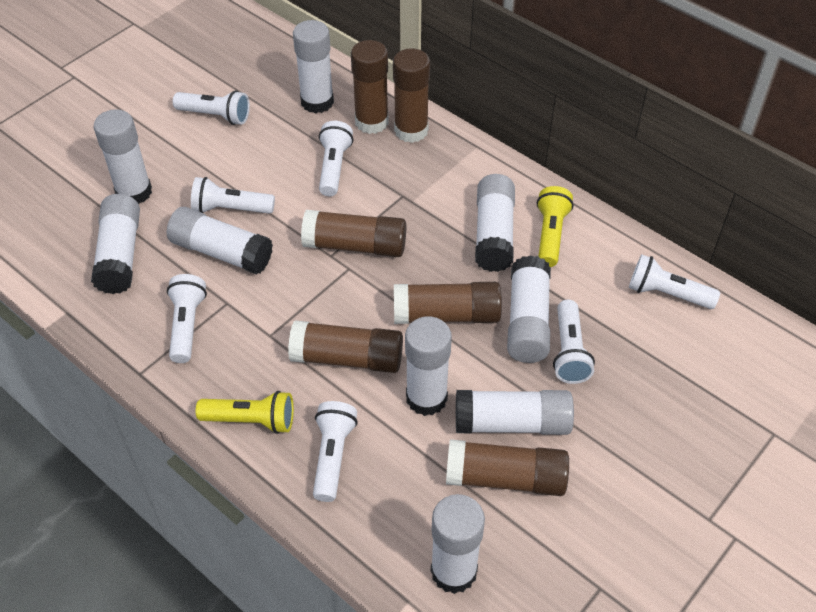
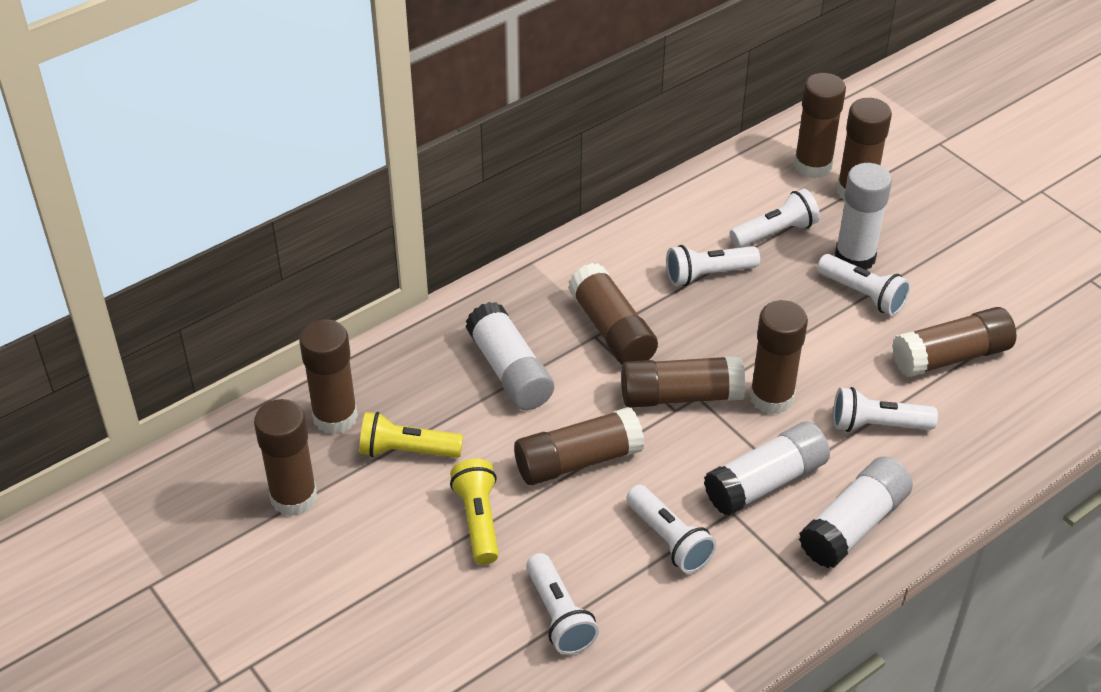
brown glue stick: 6 -> 9
white flashlight: 7 -> 6
white glue stick: 9 -> 4

